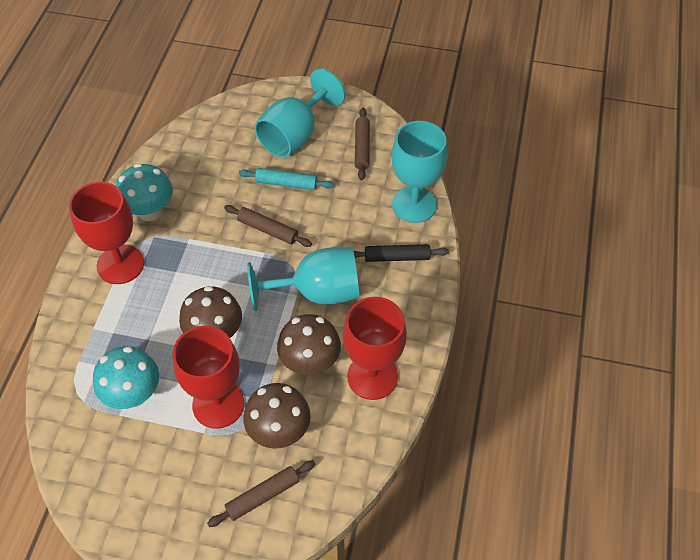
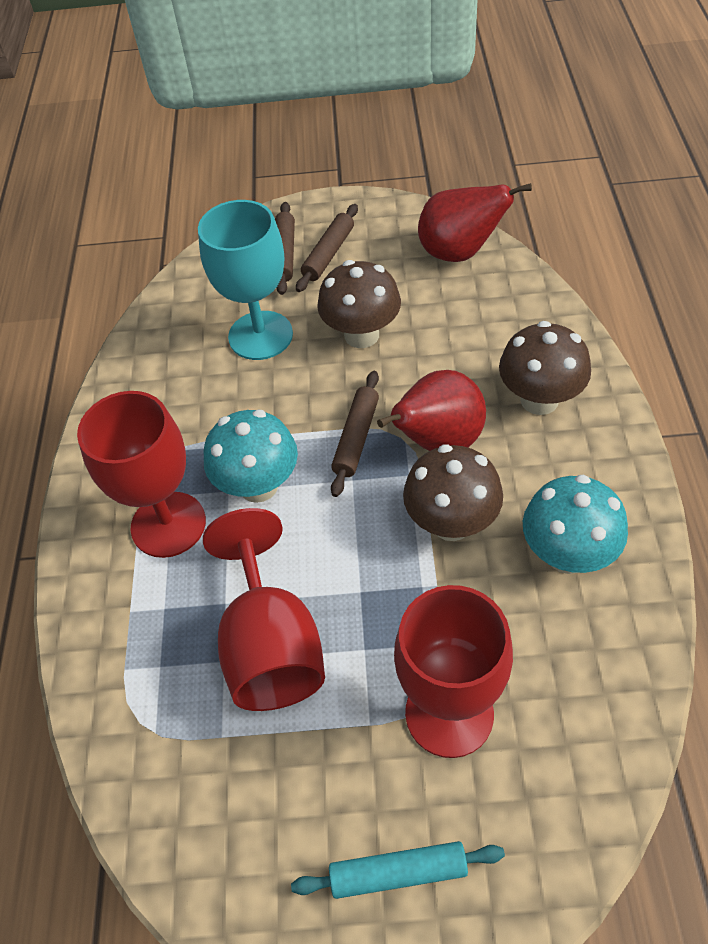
black rolling pin: 1 -> 0
red pear: 0 -> 2
turquoise goblet: 3 -> 1

